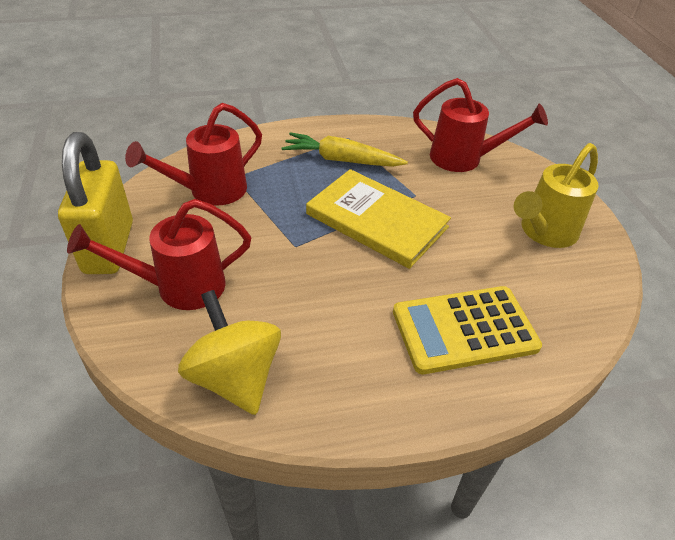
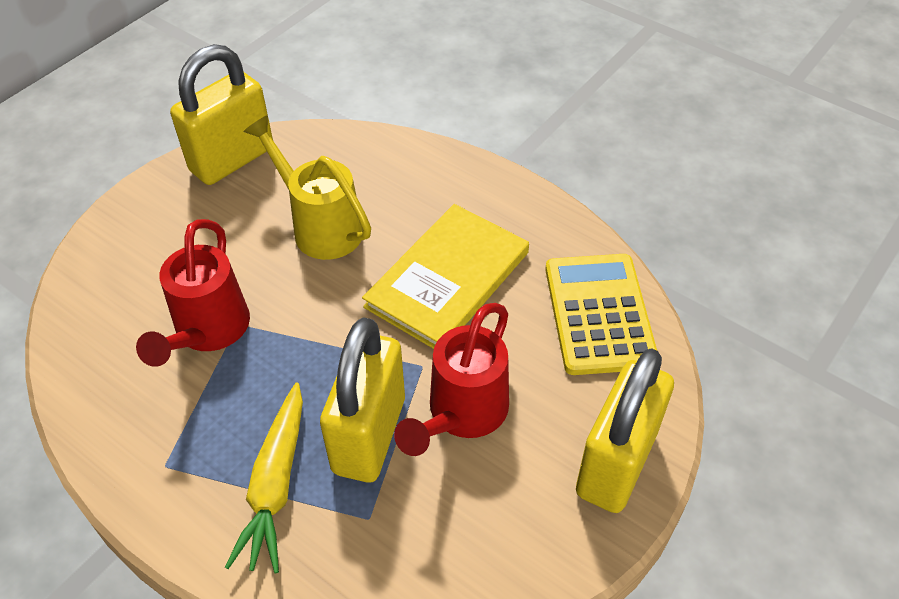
red watering can: 3 -> 2
yellow padlock: 1 -> 3
yellow spinning top: 1 -> 0

